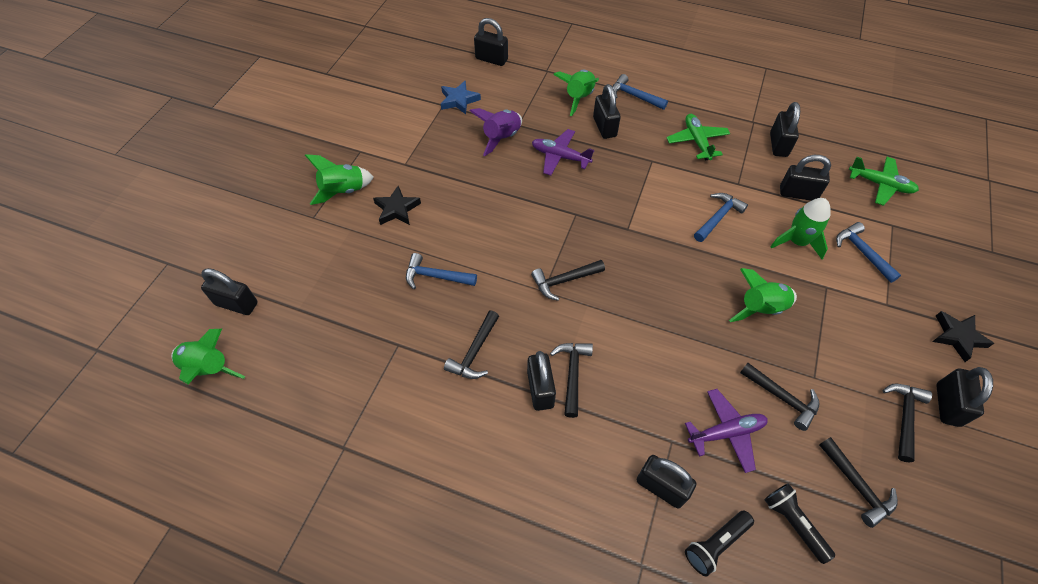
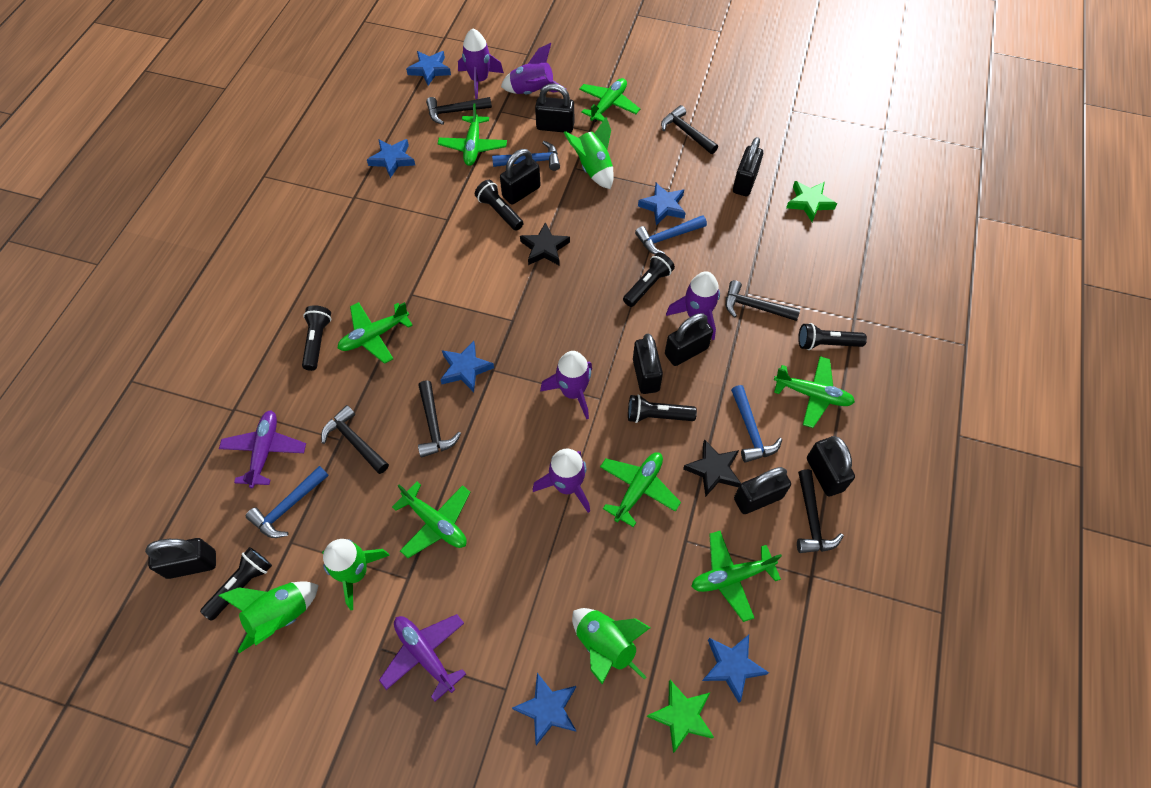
black flashlight: 2 -> 6
blue star: 1 -> 6
green plane: 2 -> 7
green rocket: 5 -> 4
green star: 0 -> 2
purple rocket: 1 -> 5

